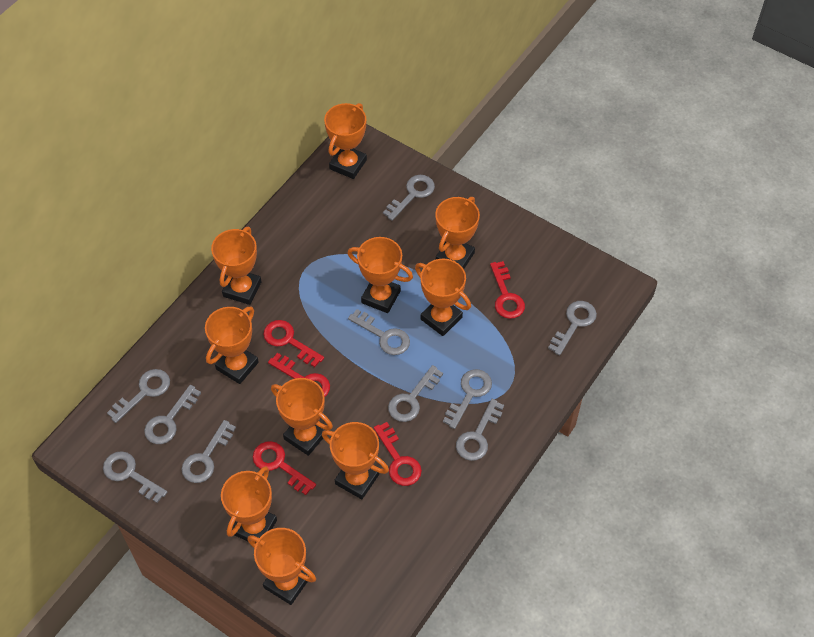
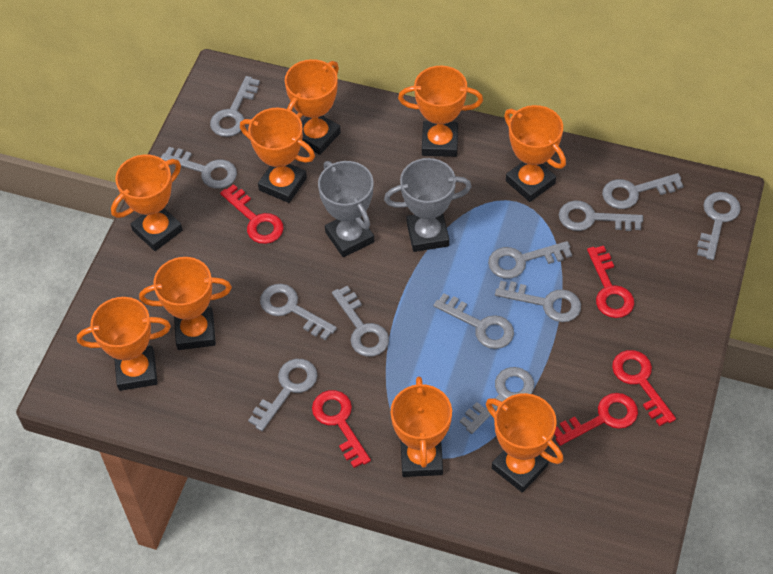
grey key: 10 -> 12
grey trophy: 0 -> 2
orange trophy: 10 -> 9

